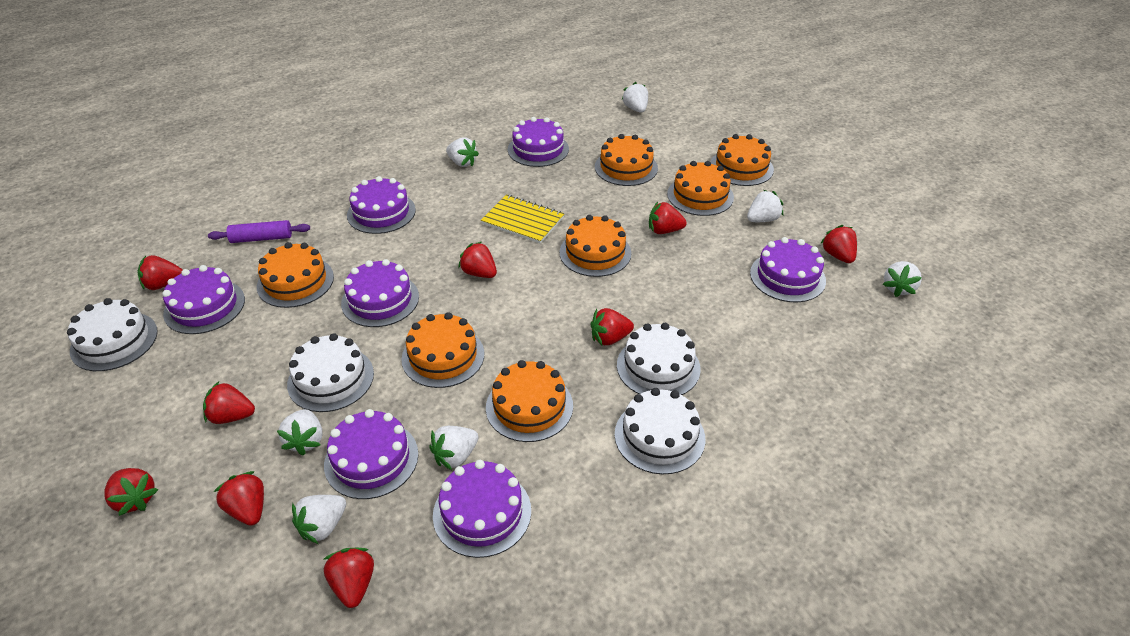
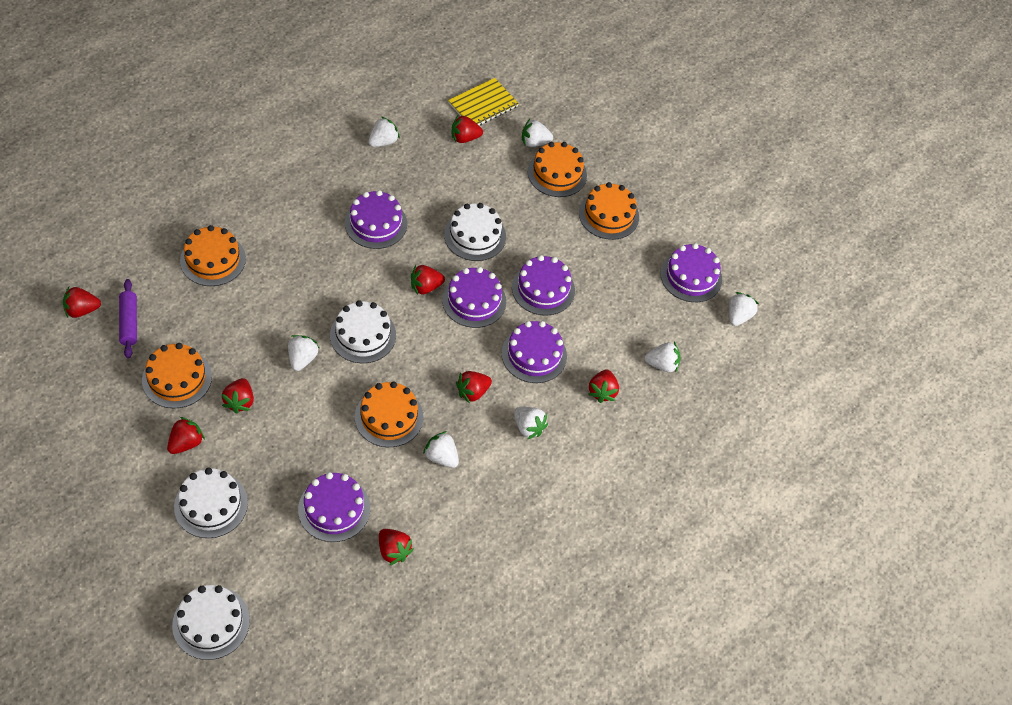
orange cake: 7 -> 5
purple cake: 7 -> 6
red strawberry: 9 -> 8

